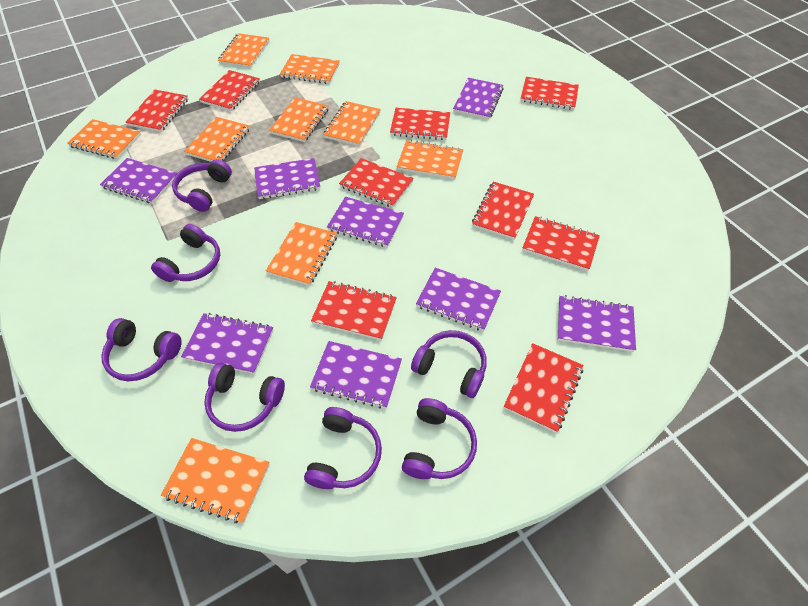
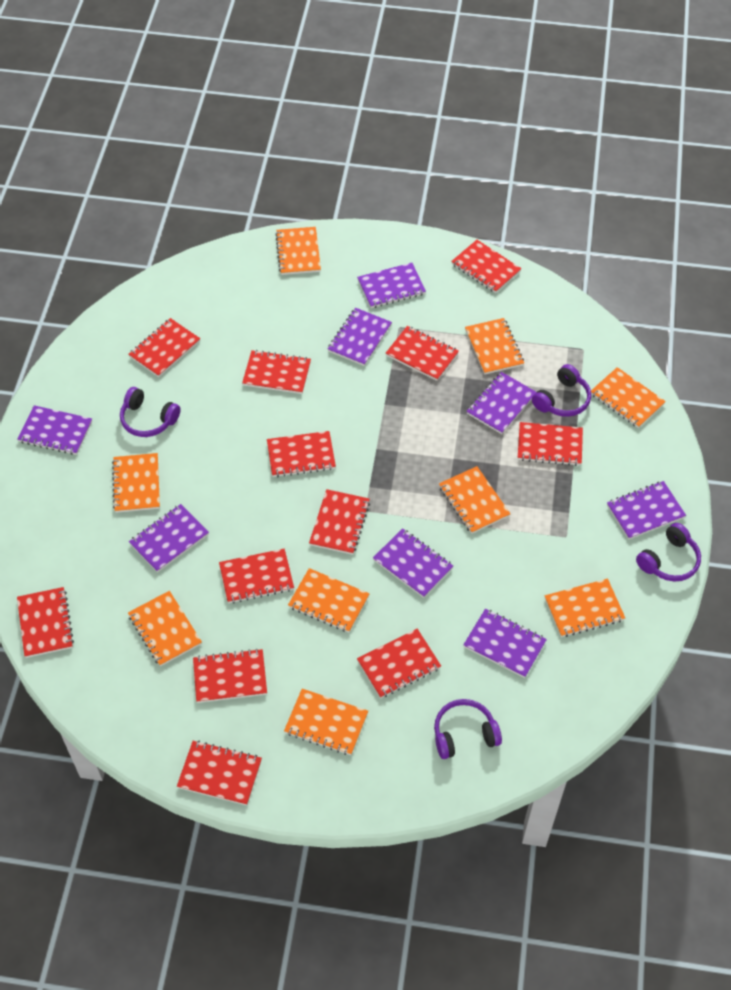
purple headphones: 7 -> 4
red notebook: 9 -> 12

